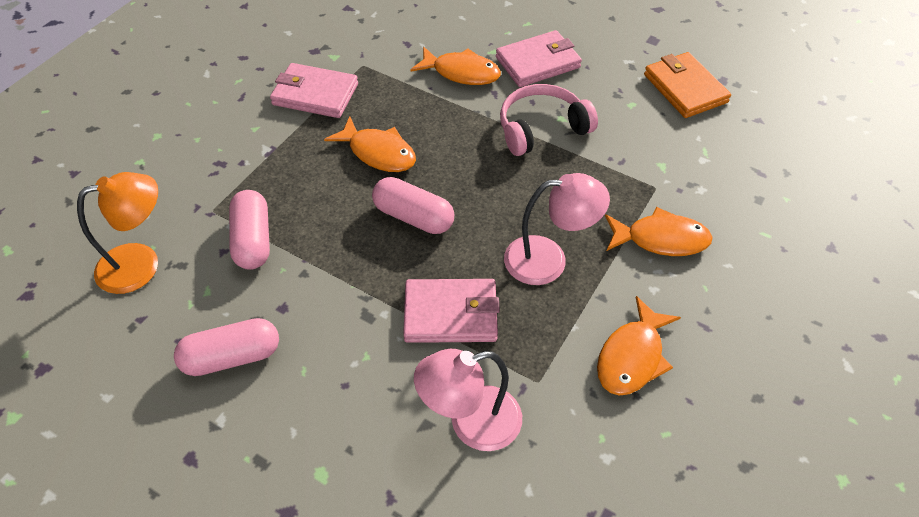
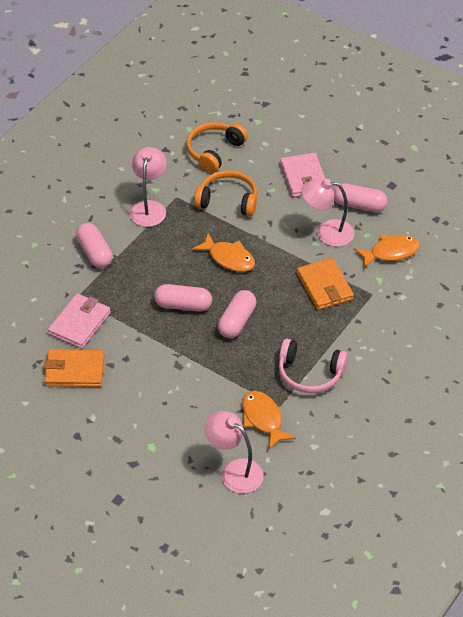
orange fish: 4 -> 3
orange headphones: 0 -> 2
orange lamp: 1 -> 0
orange wallet: 1 -> 2
pink capsule: 3 -> 4
pink lamp: 2 -> 3
pink wallet: 3 -> 2

